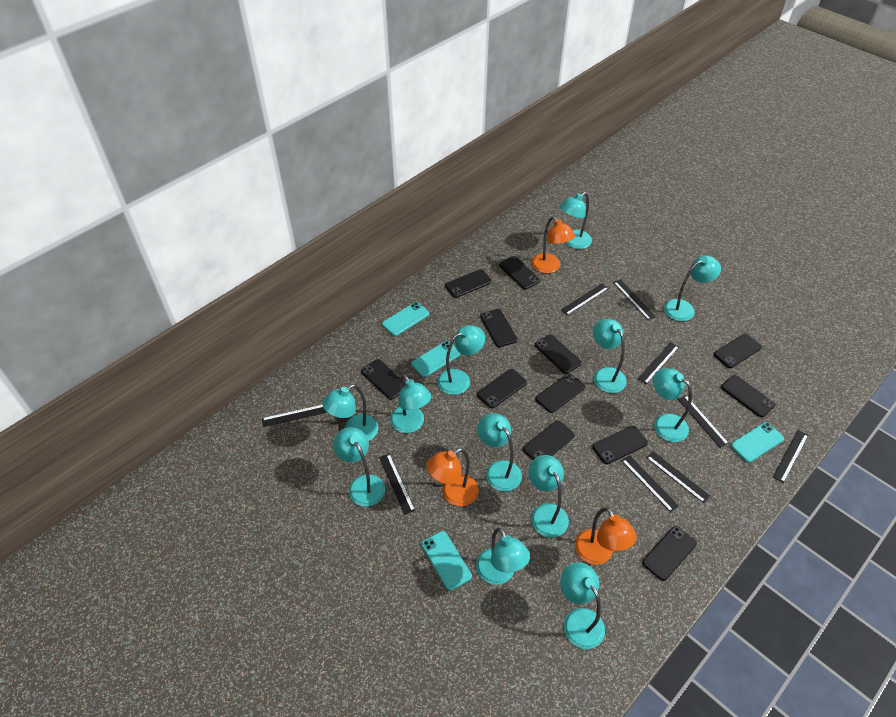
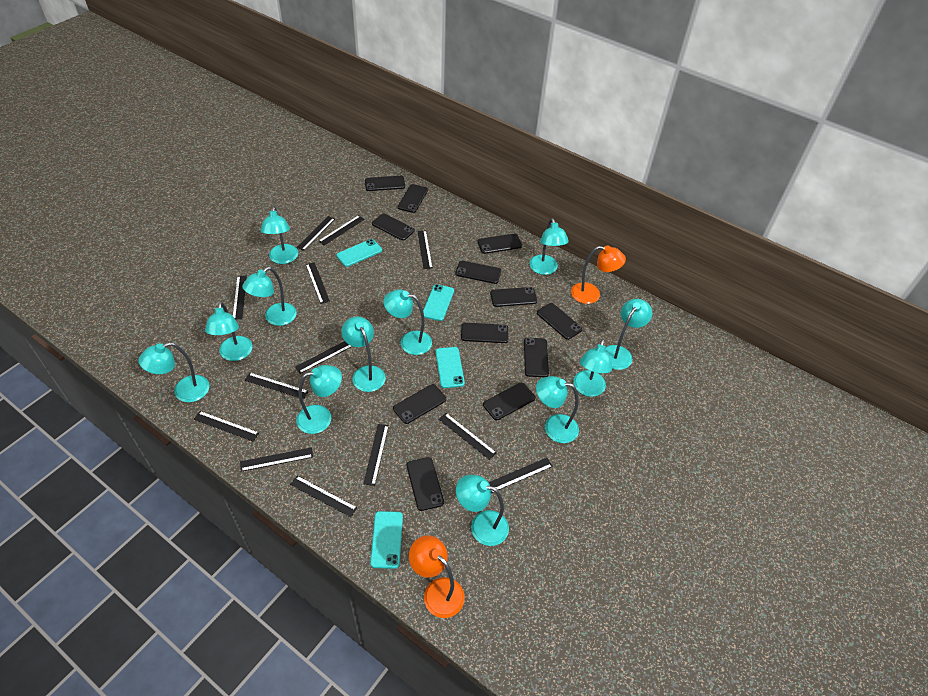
black ruler: 9 -> 13
orange lamp: 3 -> 2

